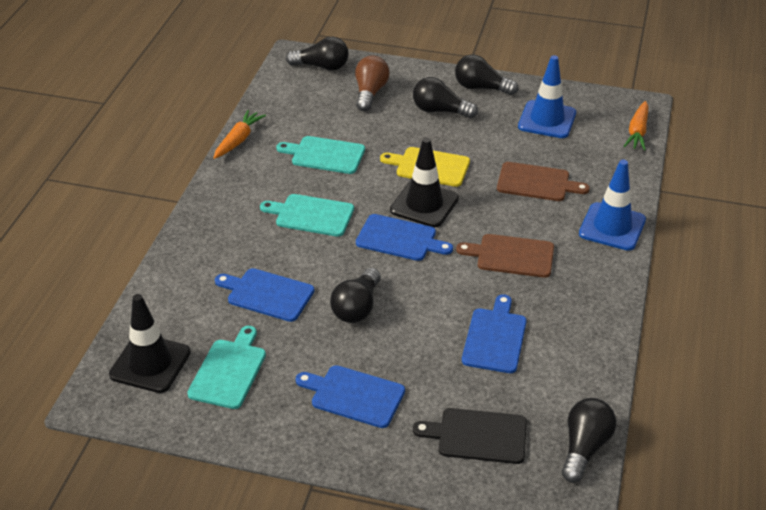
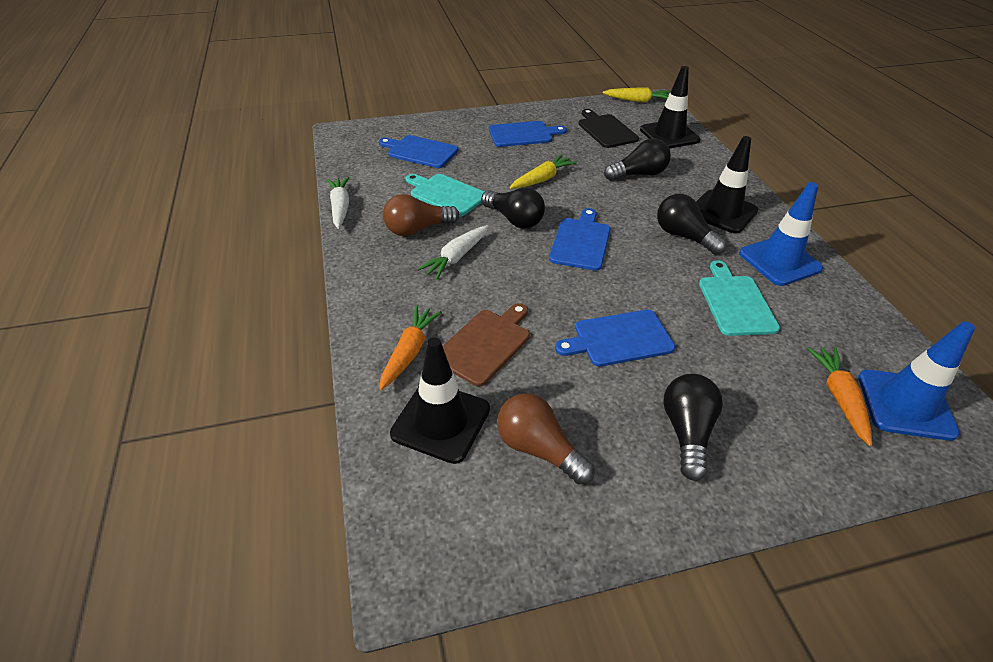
black light bulb: 5 -> 4
black traffic cone: 2 -> 3
brown cutting board: 2 -> 1
brown light bulb: 1 -> 2
turquoise cutting board: 3 -> 2
white carrot: 0 -> 2
yellow carrot: 0 -> 2
yellow cutting board: 1 -> 0

